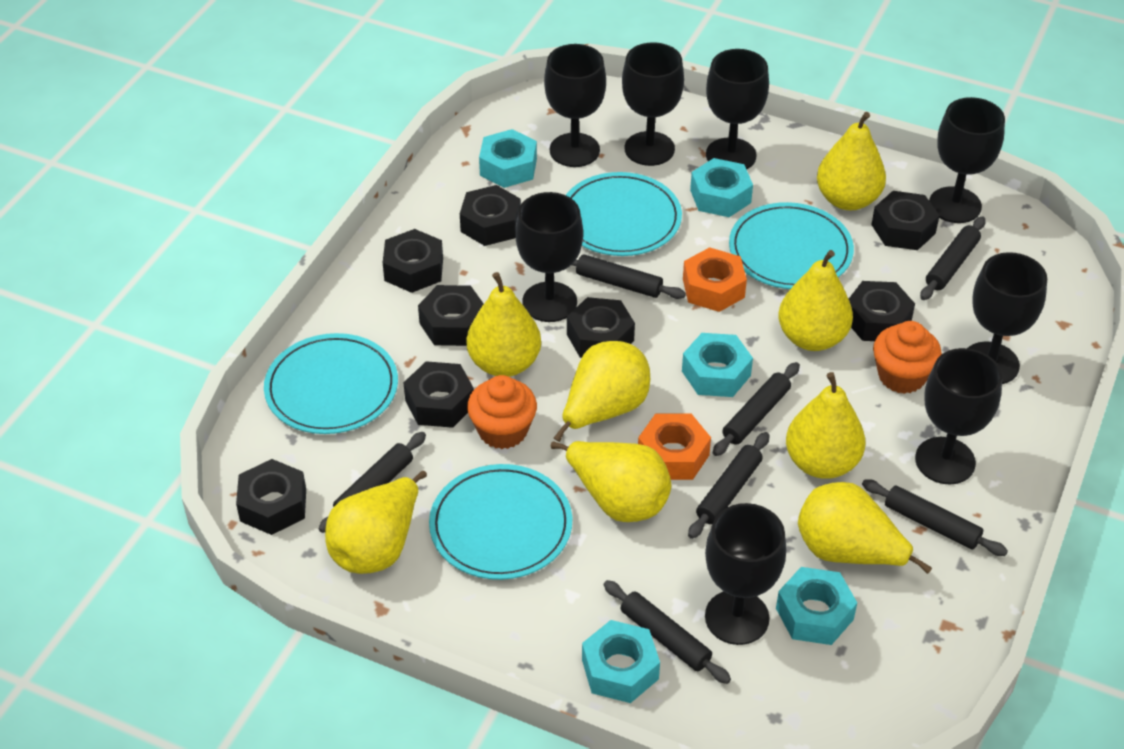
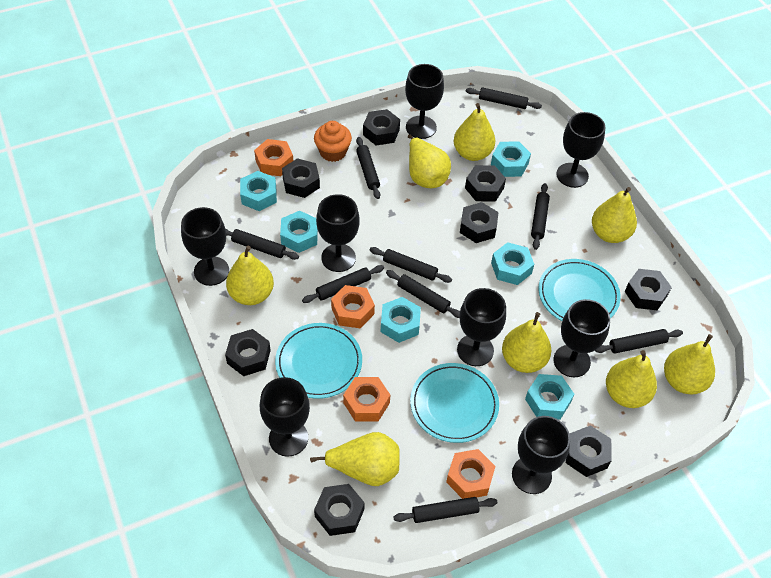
black rolling pin: 7 -> 9
orange cupcake: 2 -> 1
orange nut: 2 -> 4
turquoise nut: 5 -> 6
turquoise plate: 4 -> 3

